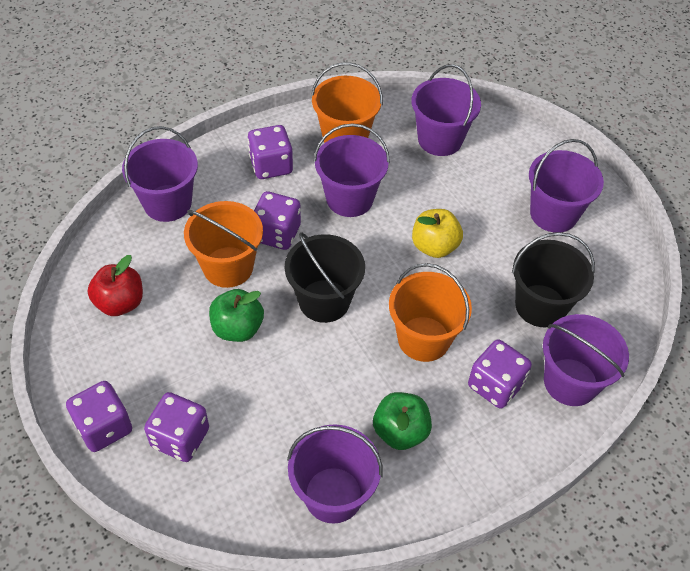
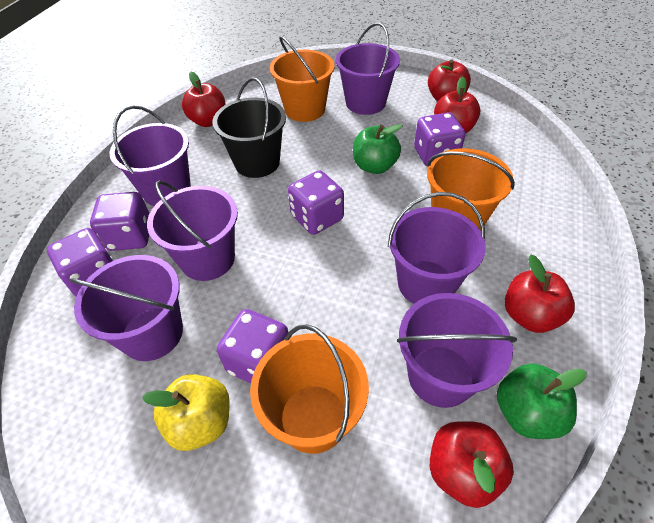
black bucket: 2 -> 1
red apple: 1 -> 5

